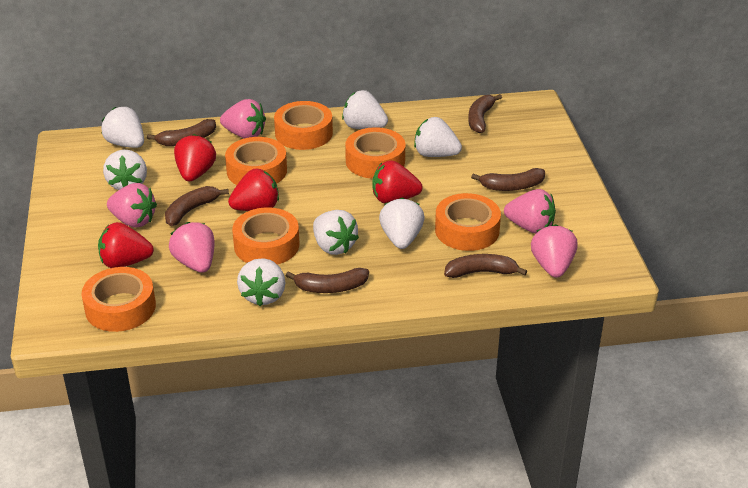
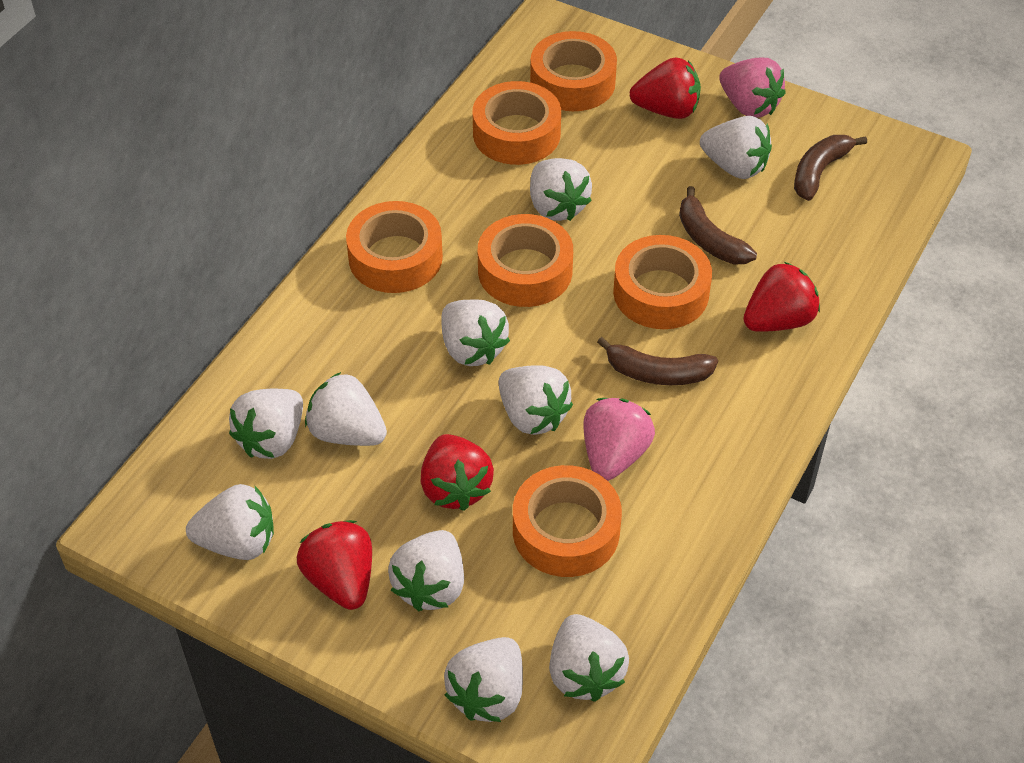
brown banana: 6 -> 3
pink strawberry: 5 -> 2
white strawberry: 7 -> 10

